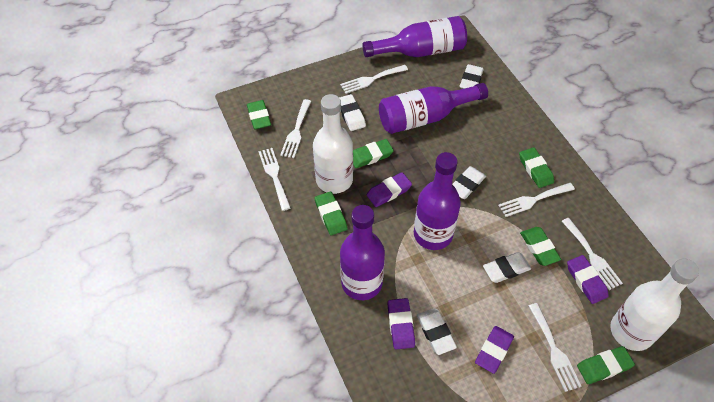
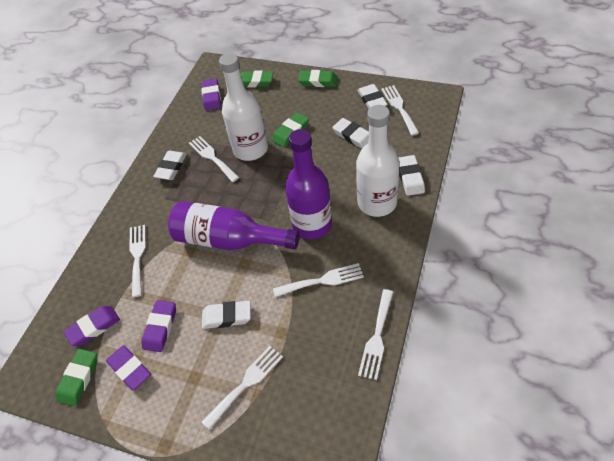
green eraser: 6 -> 4
purple bottle: 4 -> 2

